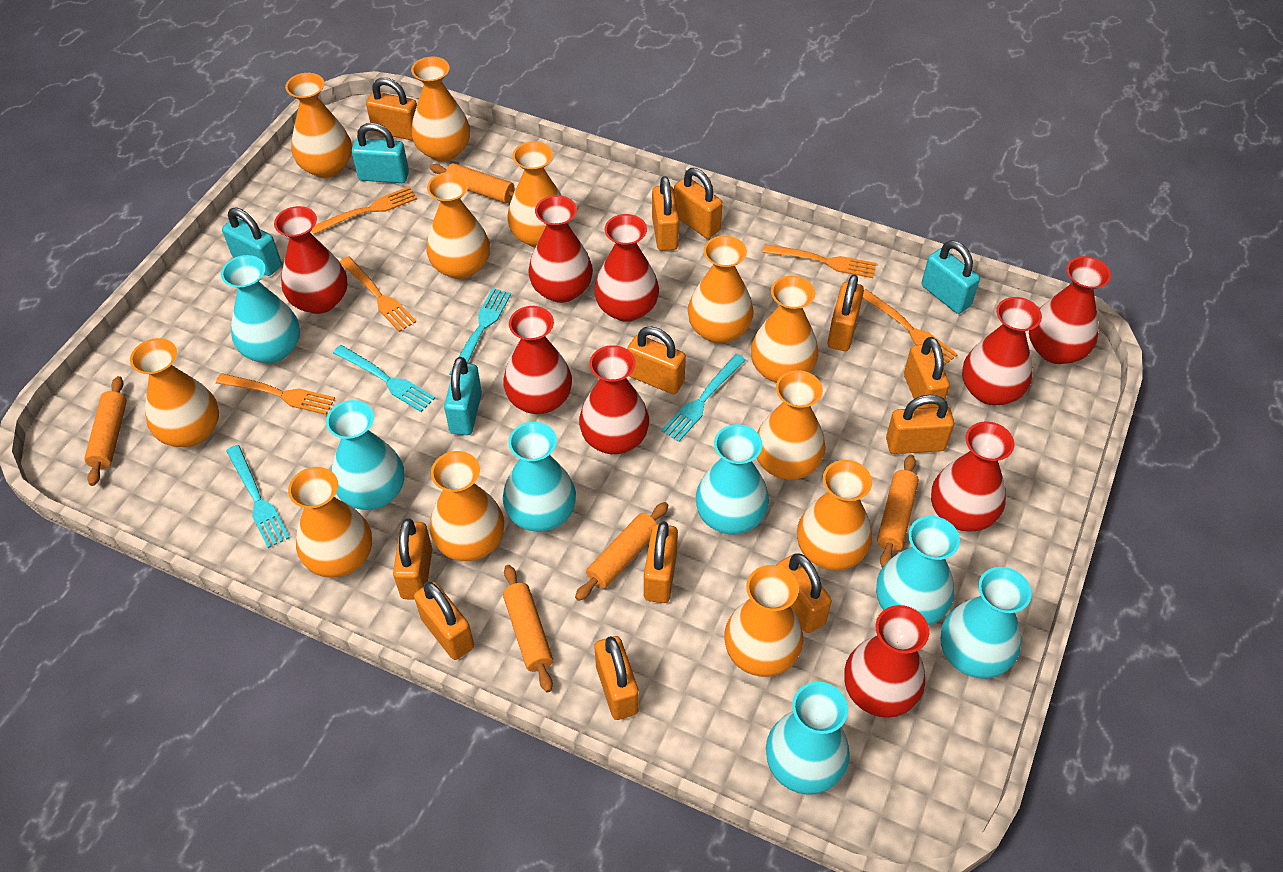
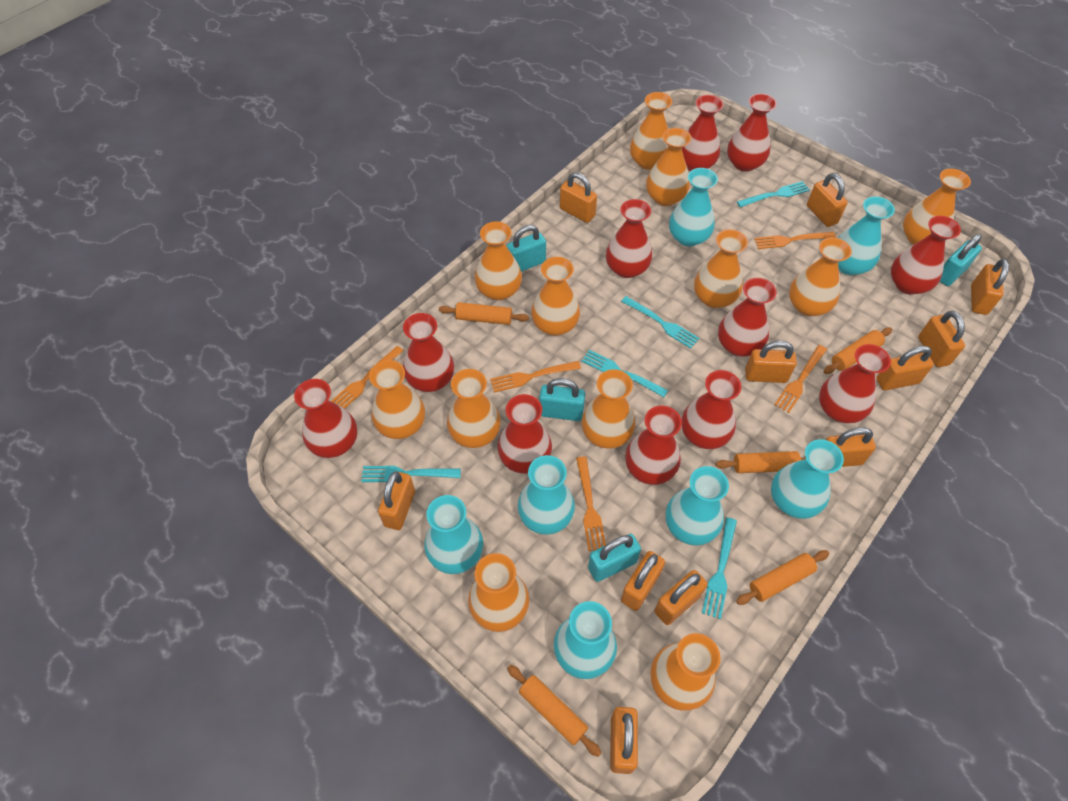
orange padlock: 12 -> 11
red vase: 9 -> 11
turquoise fork: 4 -> 5

